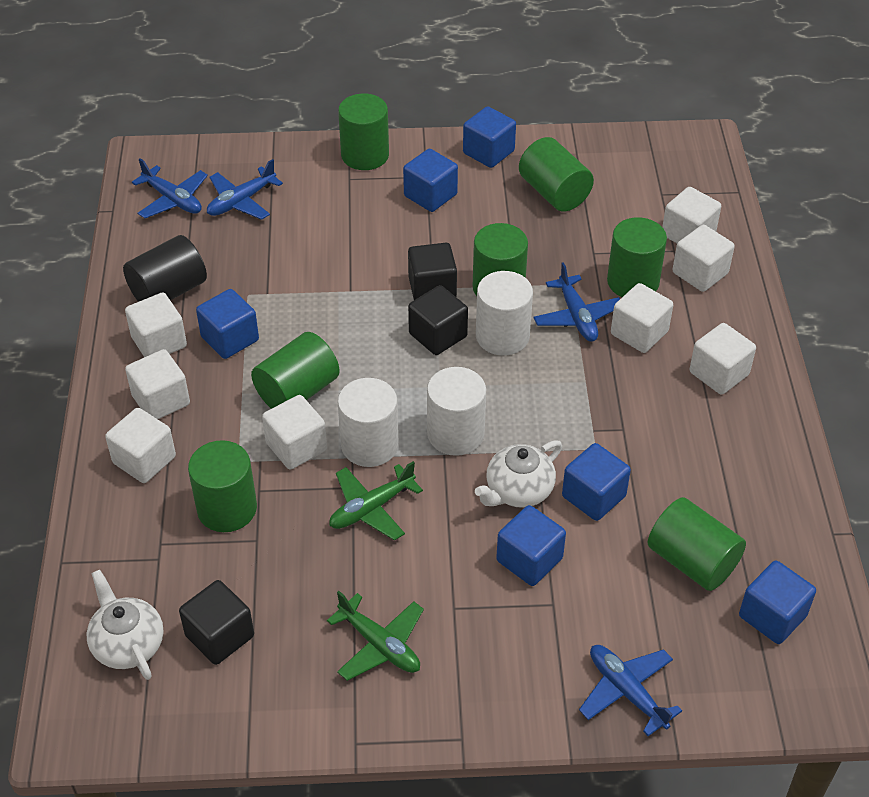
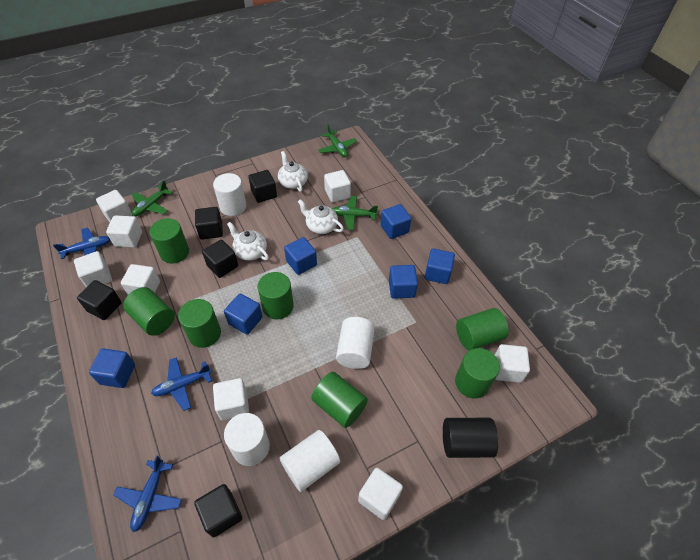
black cube: 3 -> 5
blue plane: 4 -> 3
green plane: 2 -> 3
white cylinder: 3 -> 4
white teapot: 2 -> 3

